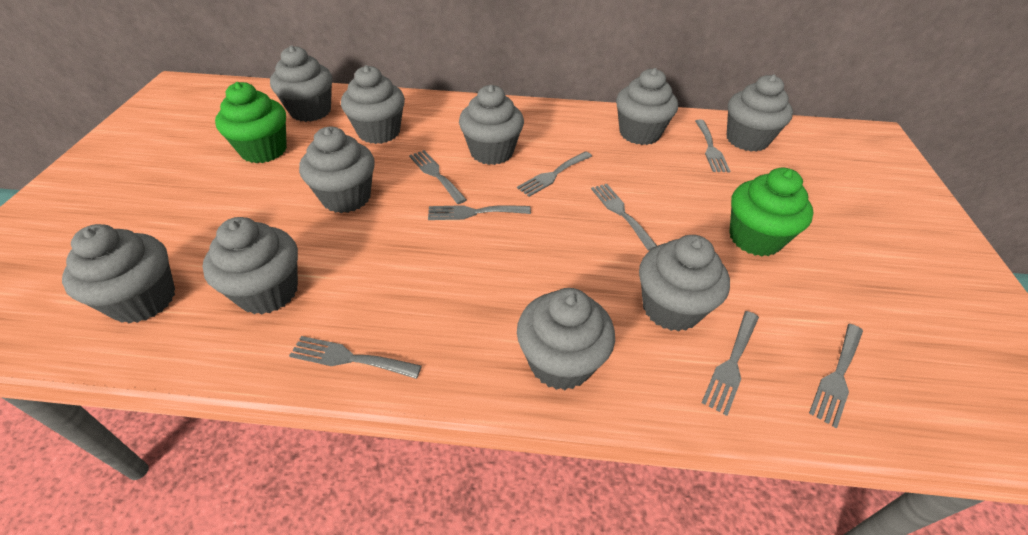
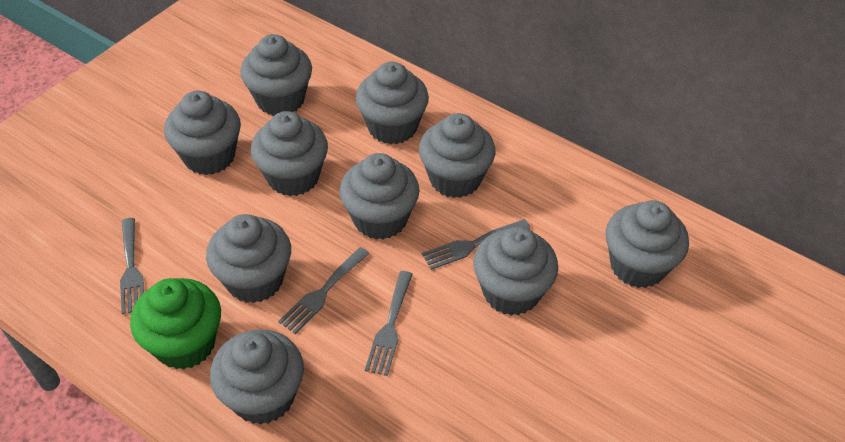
green cupcake: 2 -> 1
grey fork: 8 -> 4

